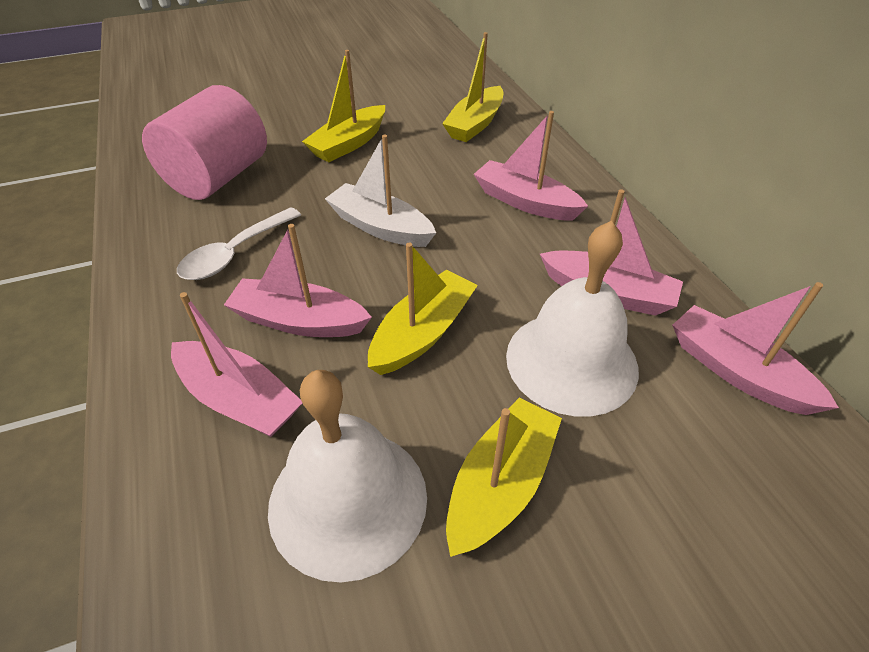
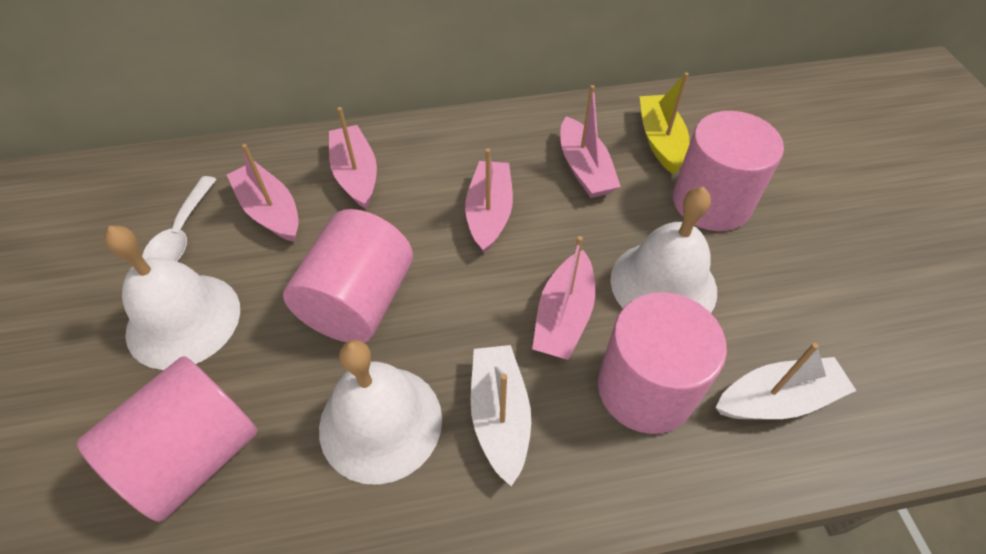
pink cylinder: 1 -> 4
white bell: 2 -> 3
white boat: 1 -> 2
yellow boat: 4 -> 1

